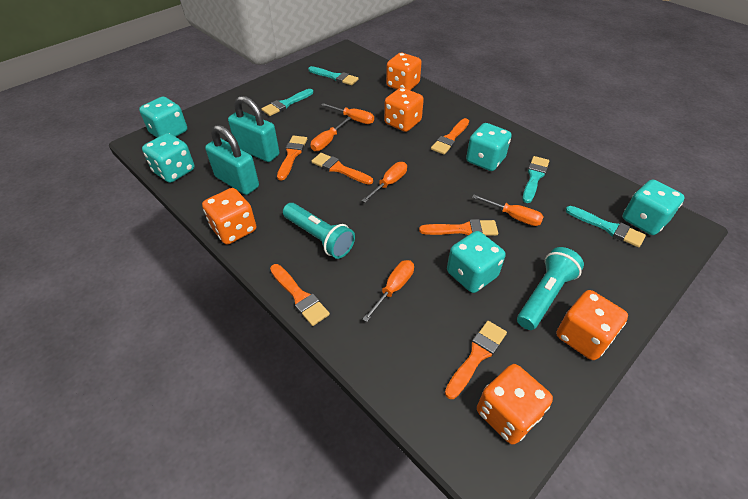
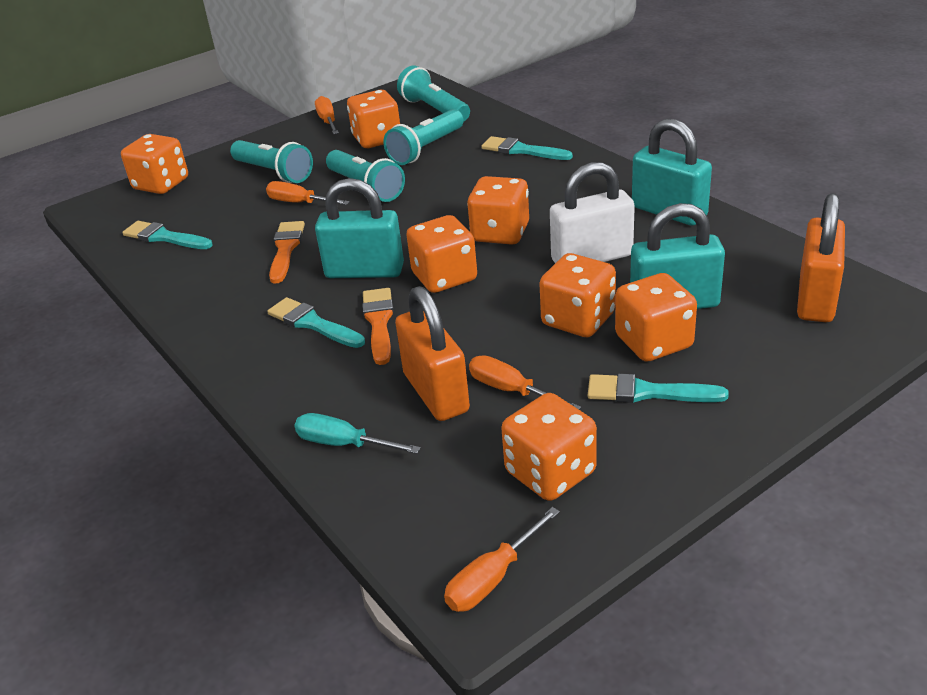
orange brush: 6 -> 2
orange dice: 5 -> 7
orange padlock: 0 -> 2
orange screwdriver: 5 -> 4
turquoise dice: 5 -> 0
turquoise flashlight: 2 -> 4
turquoise padlock: 2 -> 3
turquoise screwdriver: 0 -> 1
white padlock: 0 -> 1

